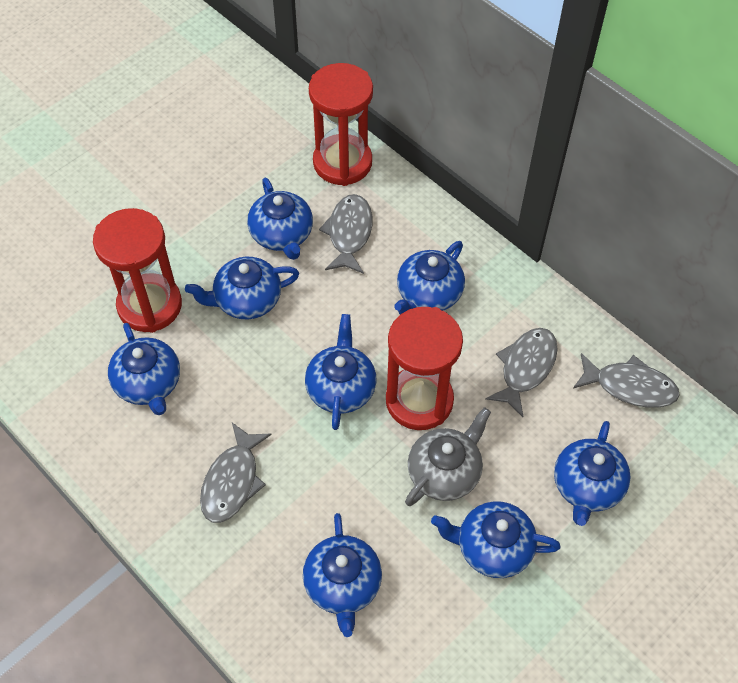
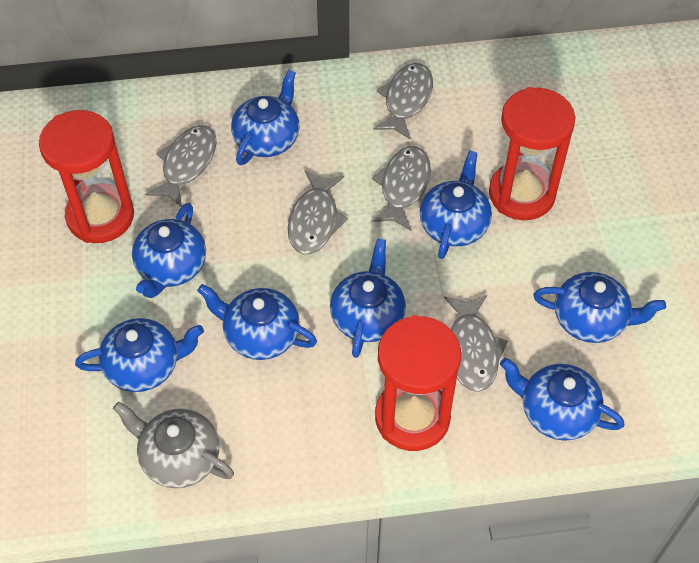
grey fish: 4 -> 5

